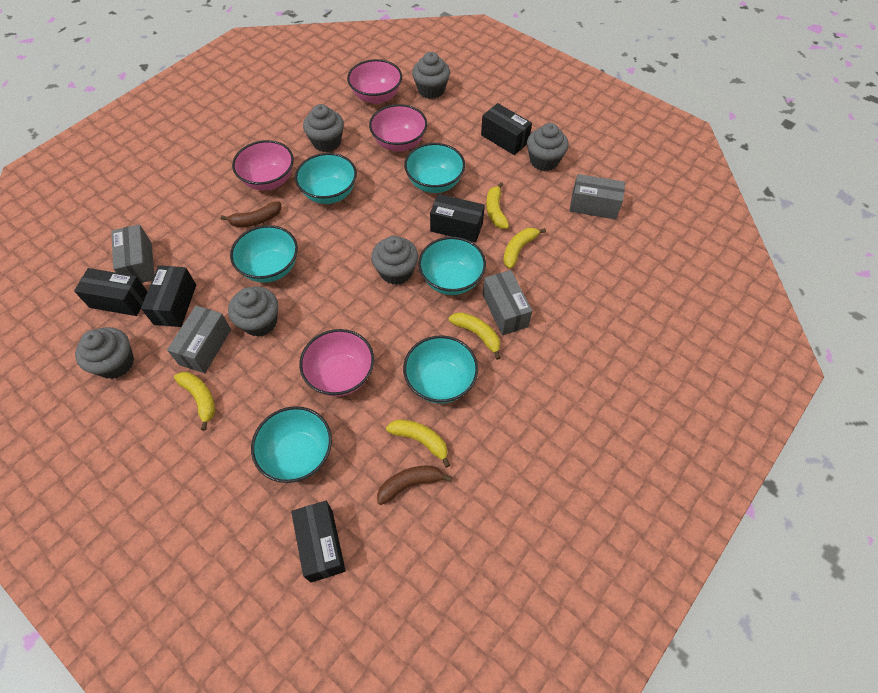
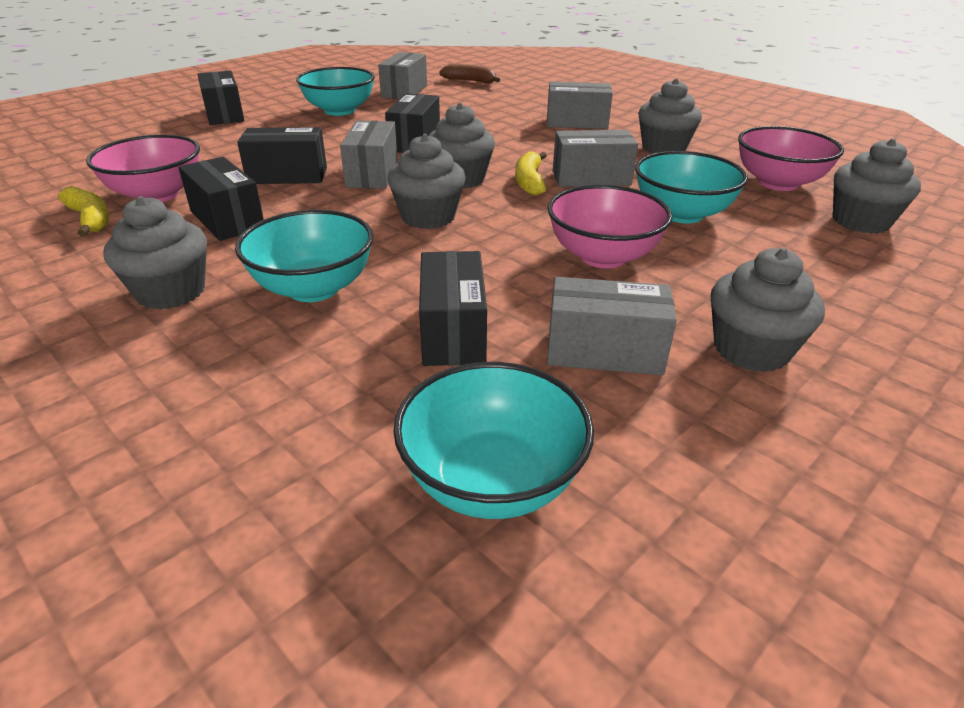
brown banana: 2 -> 1
grey box: 4 -> 5
pink bowl: 4 -> 3
turquoise bowl: 6 -> 4
yellow banana: 5 -> 2

